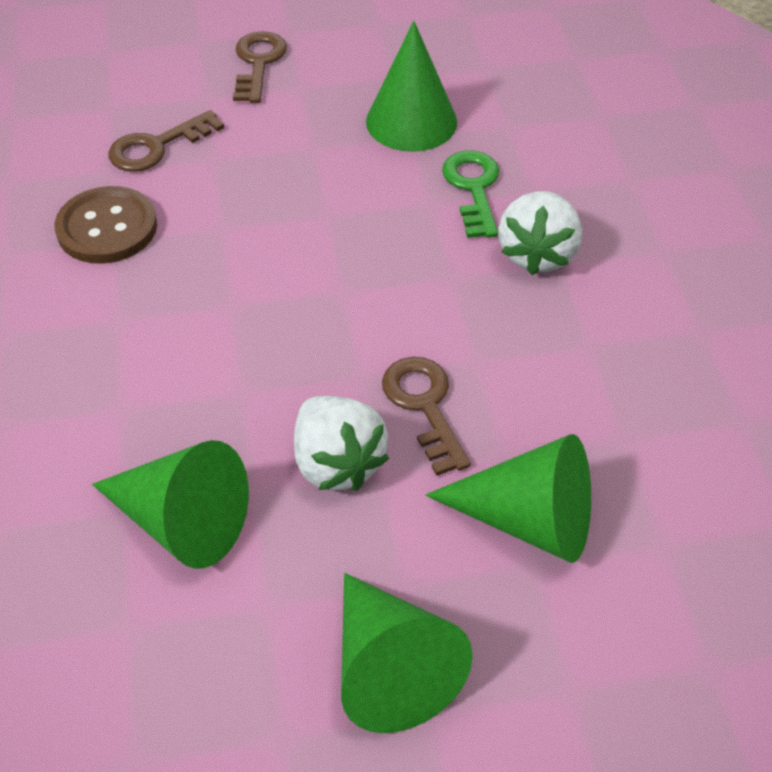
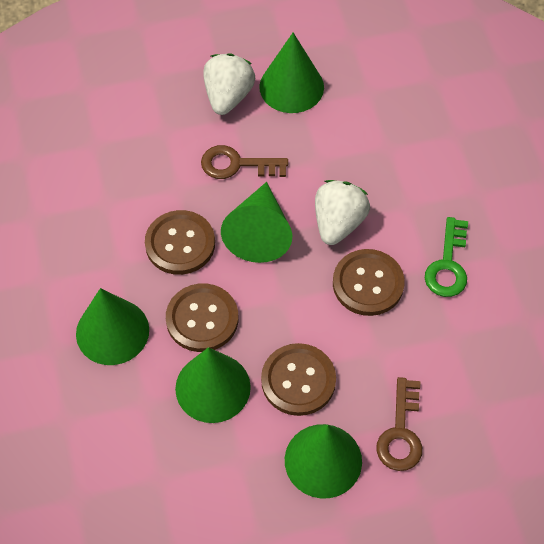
brown button: 1 -> 4
brown key: 3 -> 2
green cone: 4 -> 5

